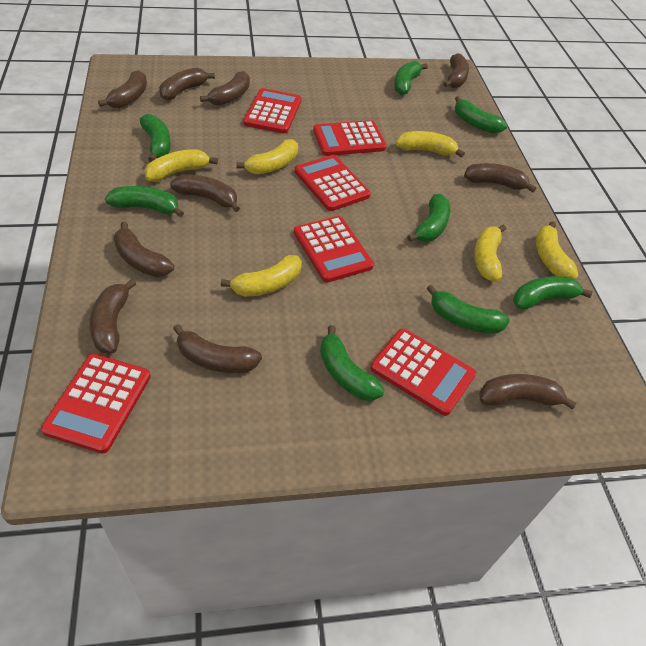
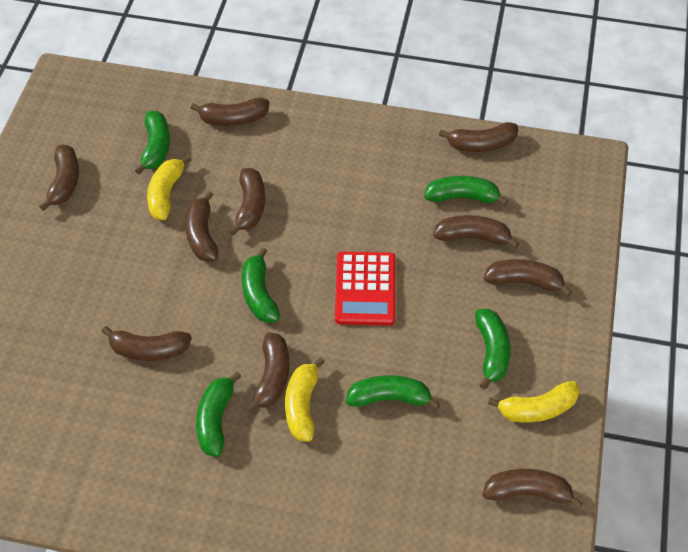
green banana: 8 -> 6
red calculator: 6 -> 1
yellow banana: 6 -> 3

